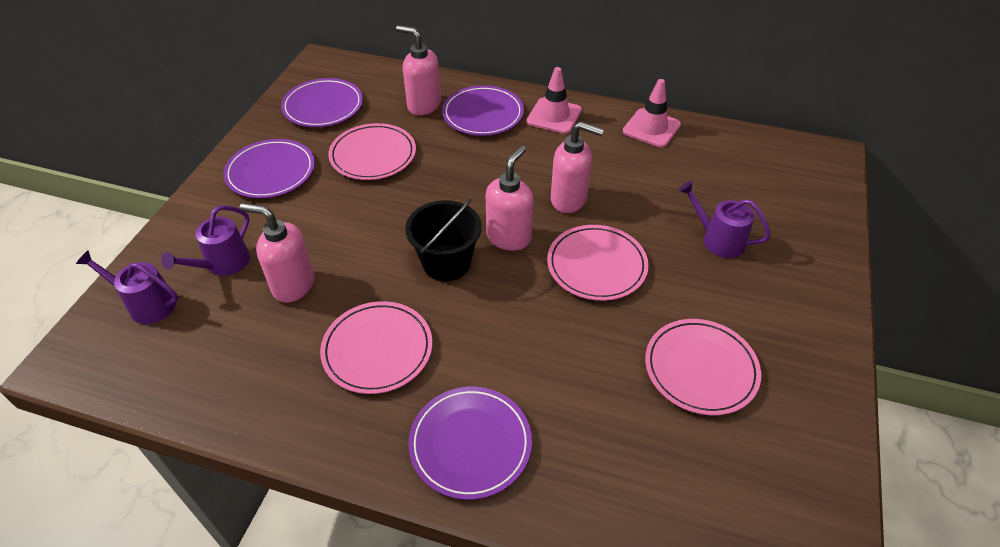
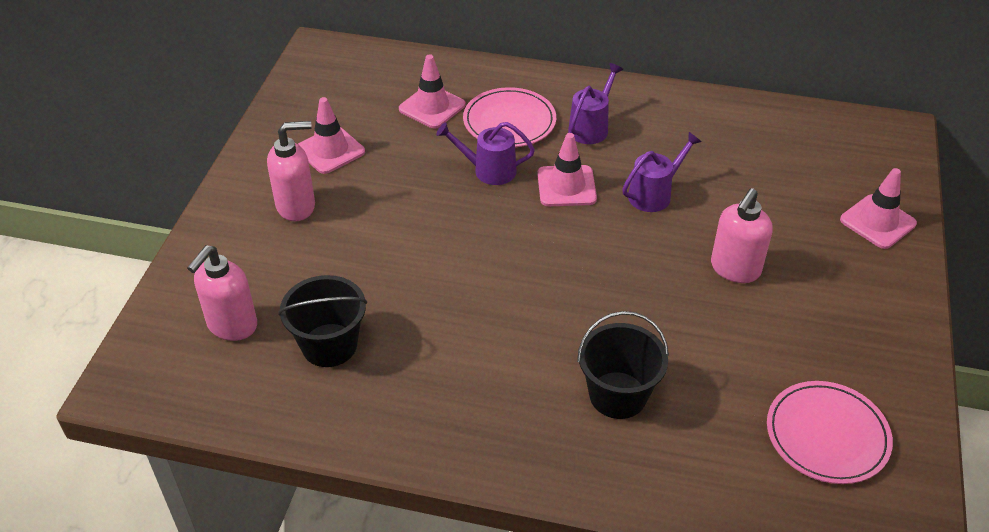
black bucket: 1 -> 2
pink plate: 4 -> 2
pink soap dispenser: 4 -> 3
pink traffic cone: 2 -> 4
purple plate: 4 -> 0

